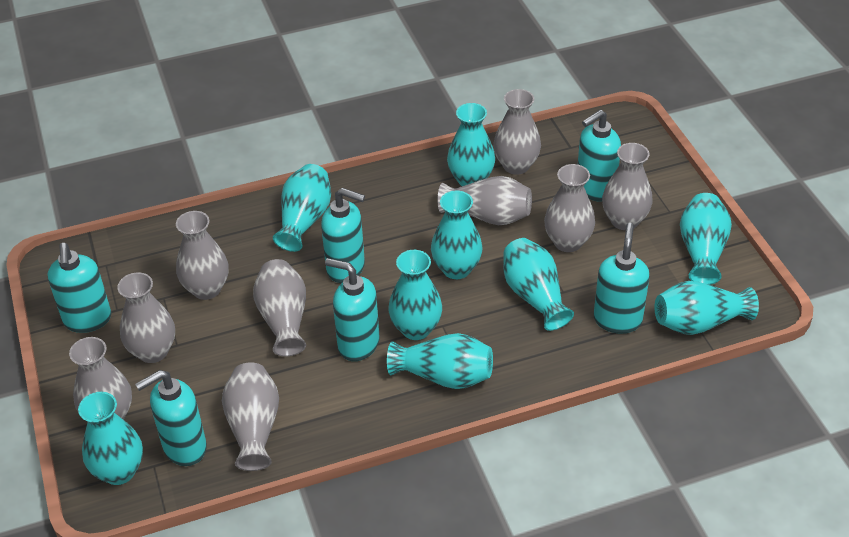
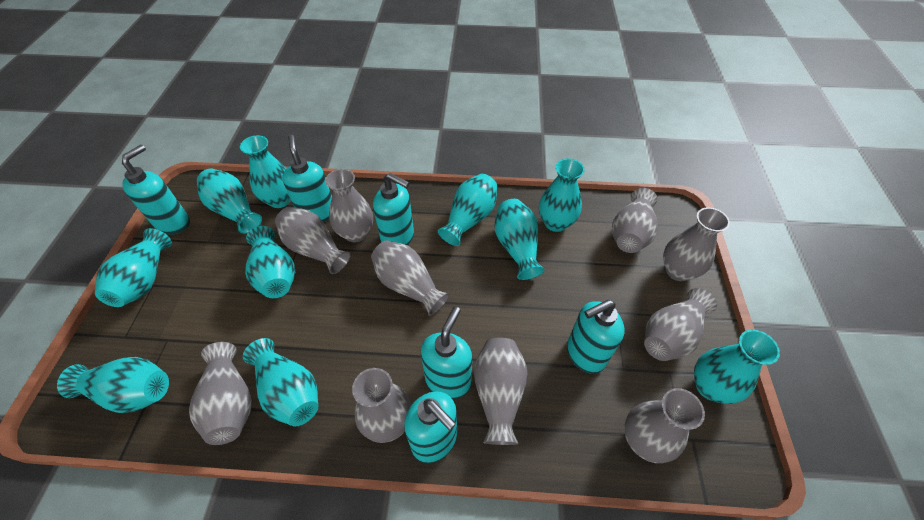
grey vase: 9 -> 10
turquoise vase: 9 -> 10

